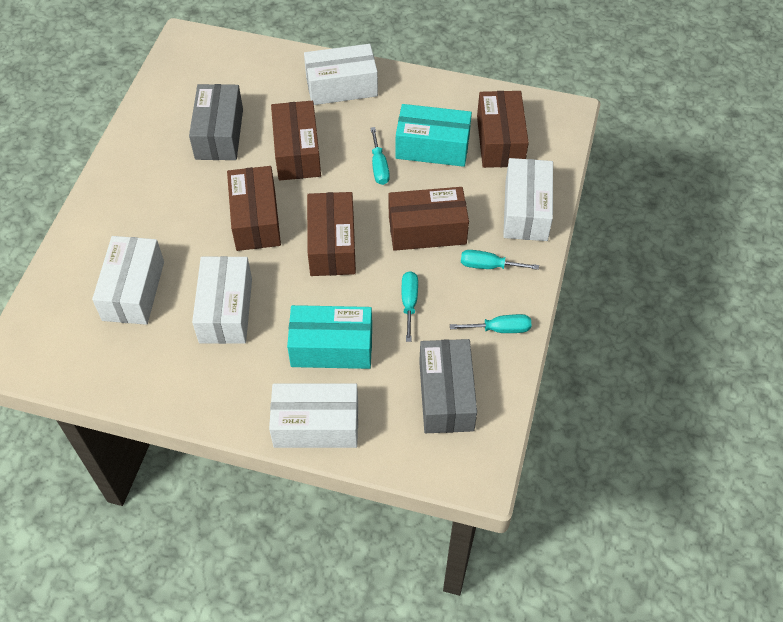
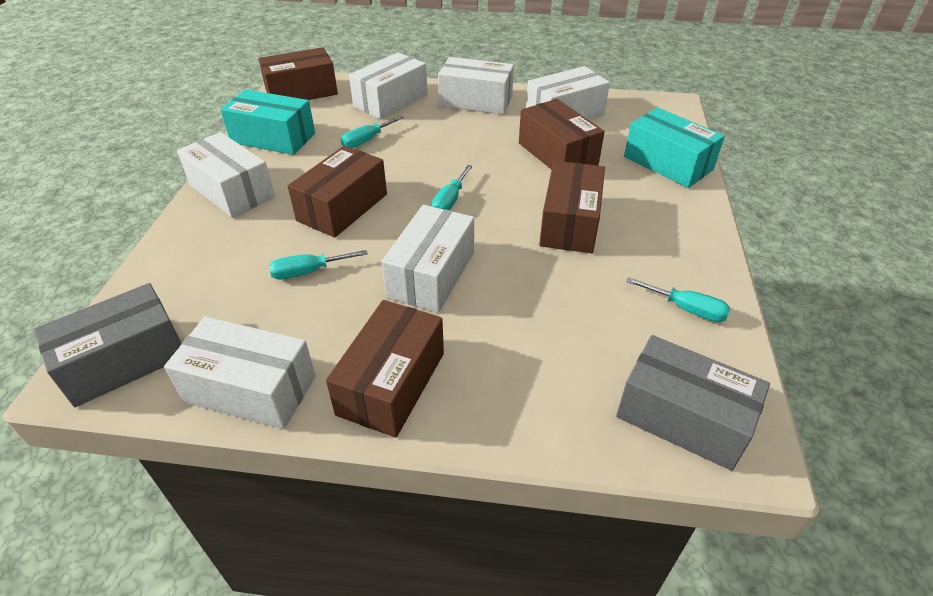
white box: 5 -> 6

